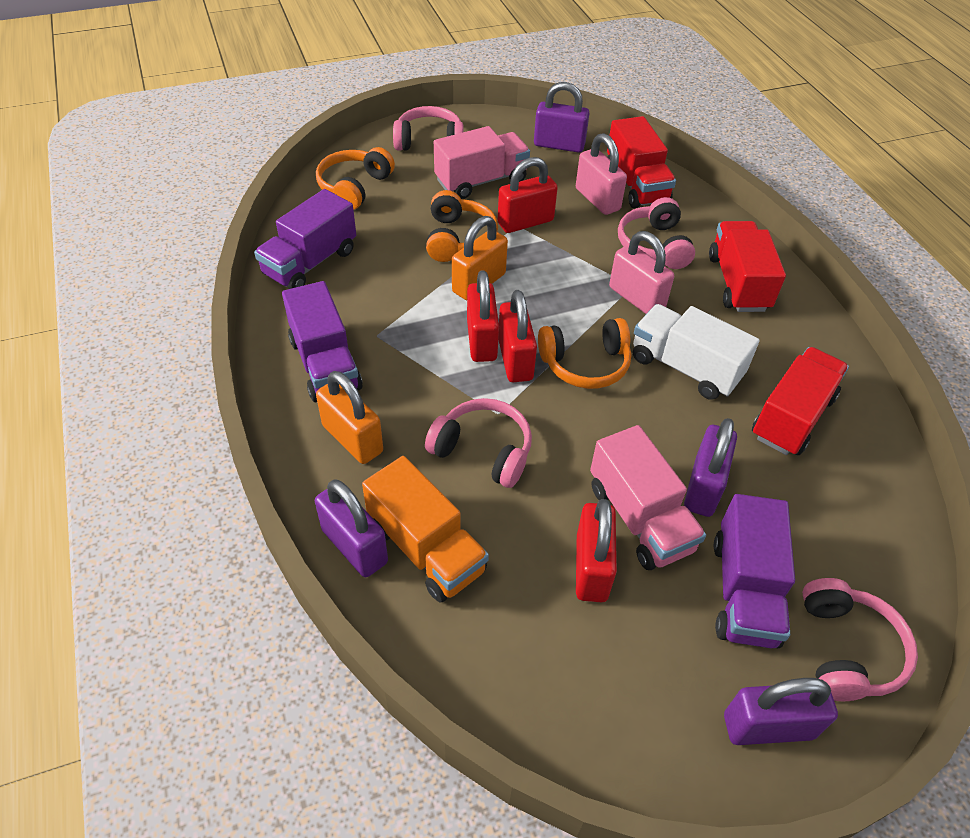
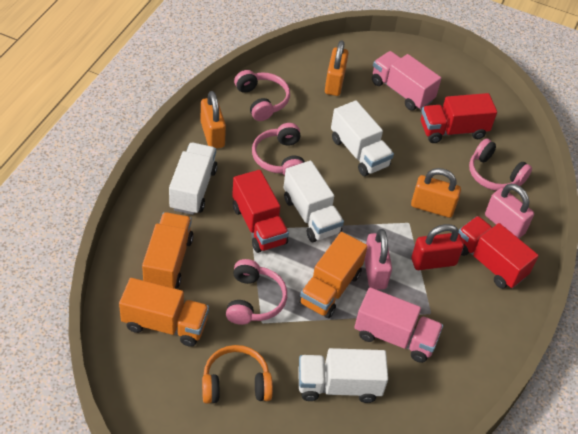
orange headphones: 3 -> 1
orange padlock: 2 -> 3
orange truck: 1 -> 3
purple padlock: 4 -> 0
purple truck: 3 -> 0
red padlock: 4 -> 1
white truck: 1 -> 4

